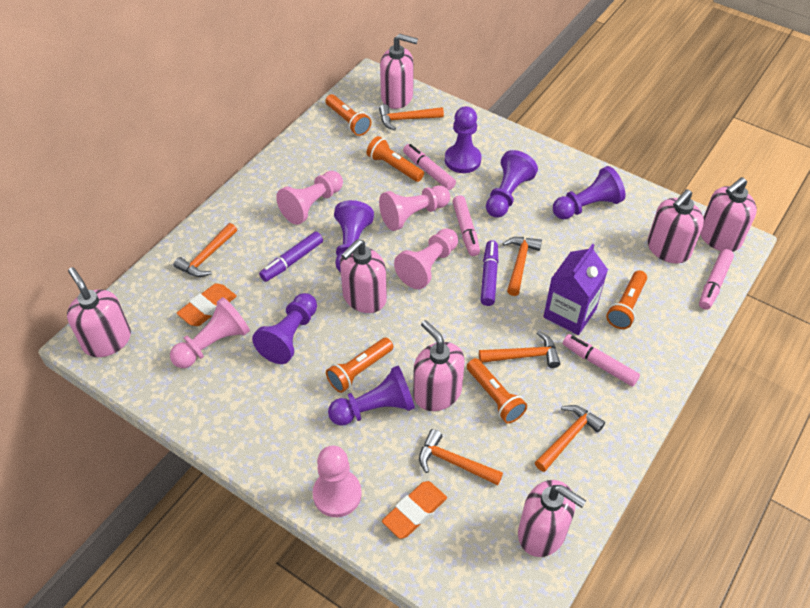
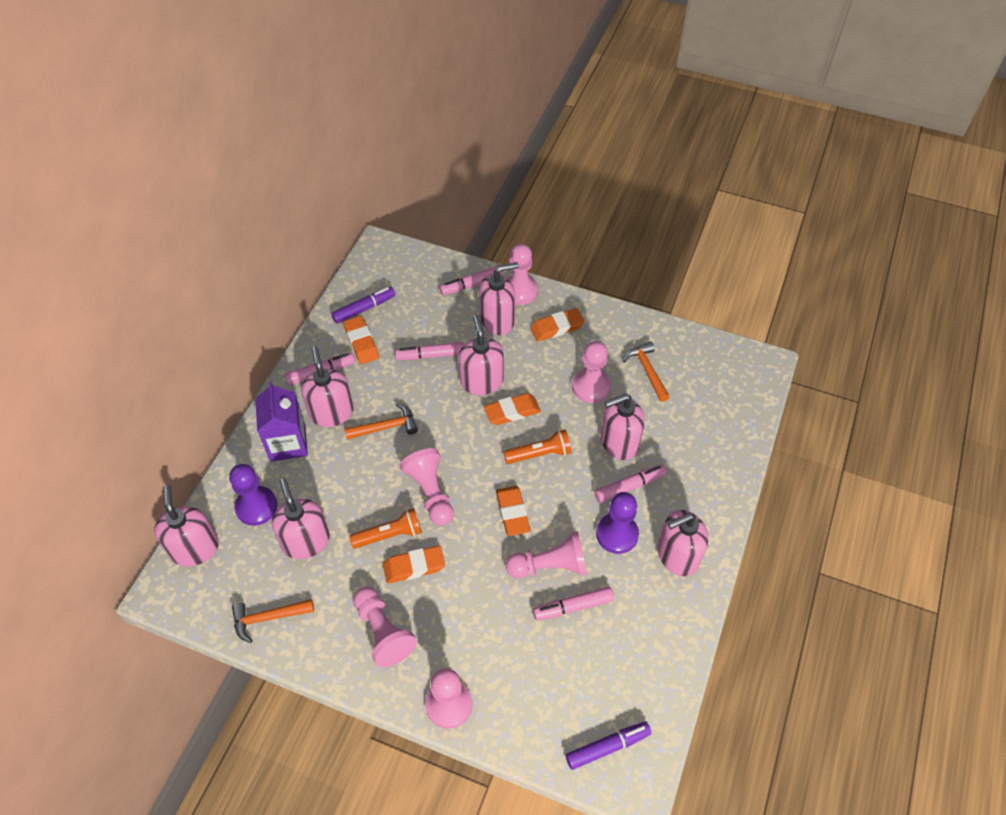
orange eraser: 2 -> 5
orange flashlight: 5 -> 2
orange hammer: 6 -> 3
pink marker: 4 -> 5
pink pawn: 5 -> 6
purple pawn: 6 -> 2

